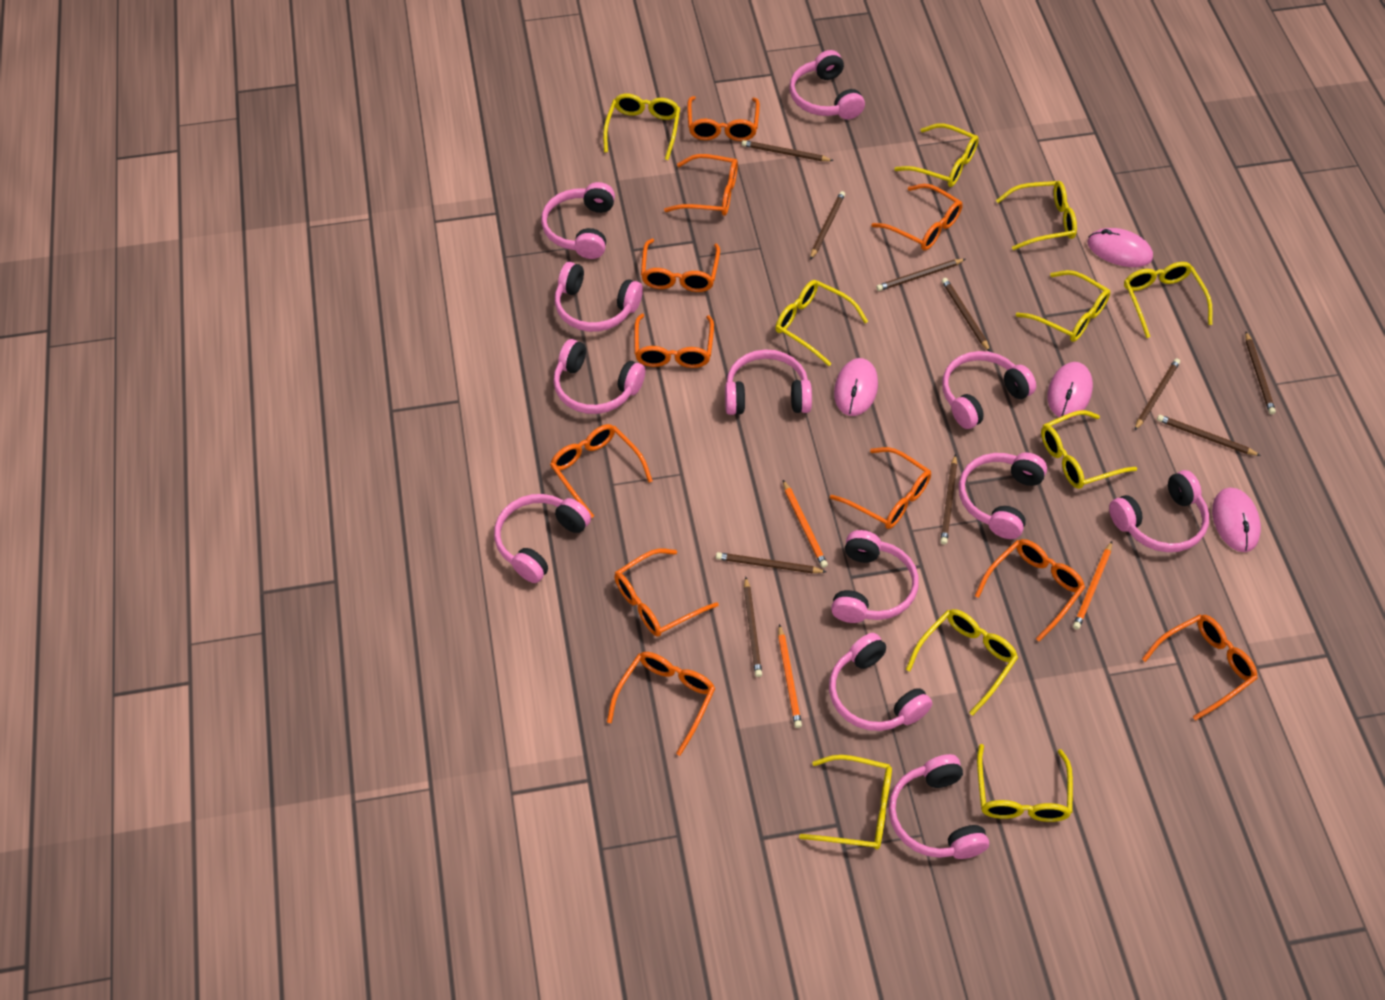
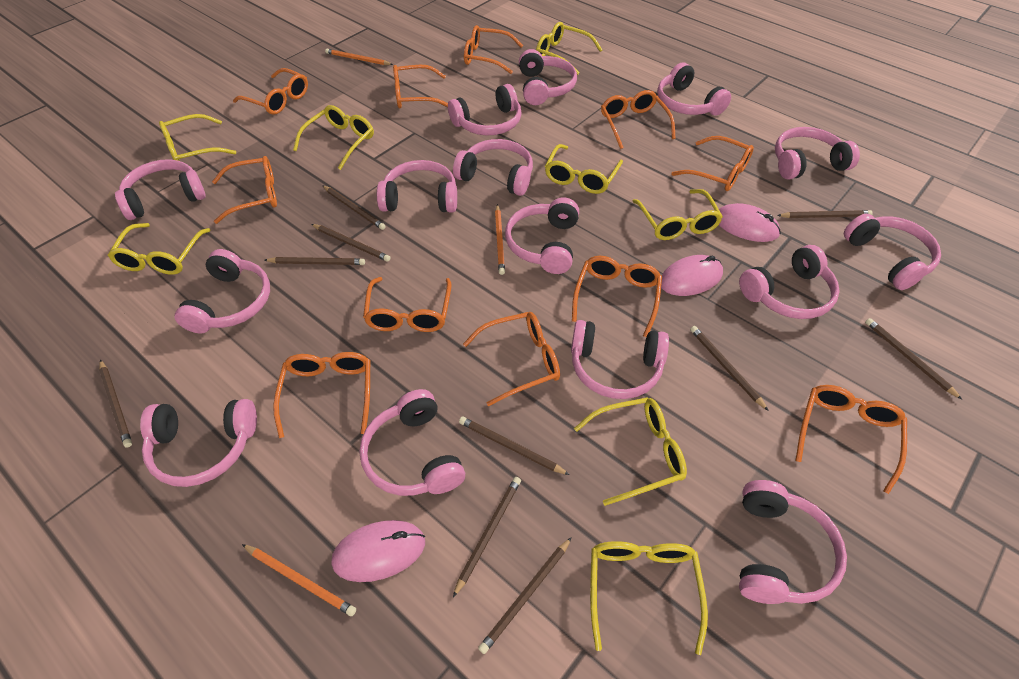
pink headphones: 12 -> 15
pink mouse: 4 -> 3
yellow glasses: 10 -> 8

